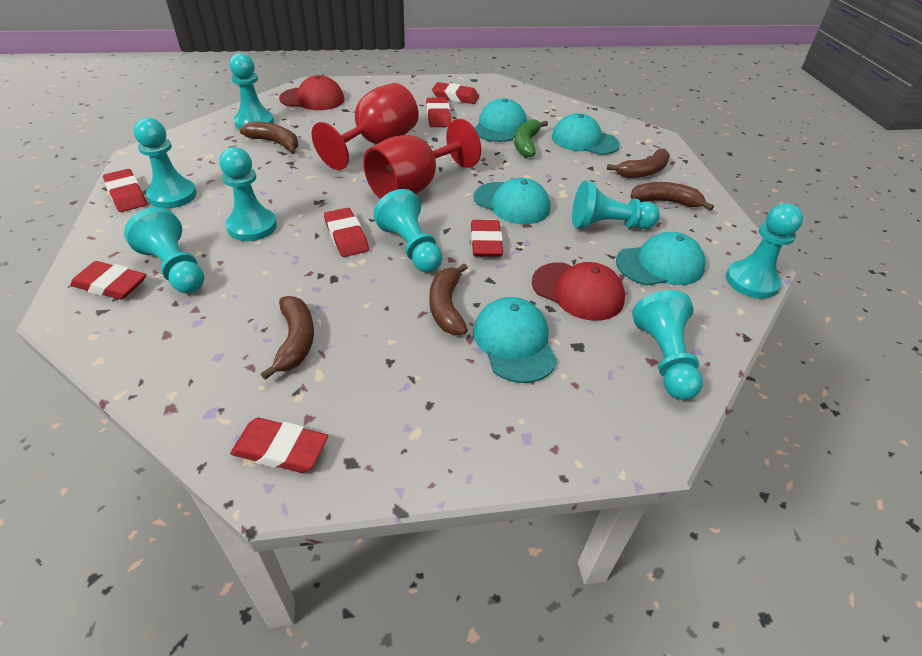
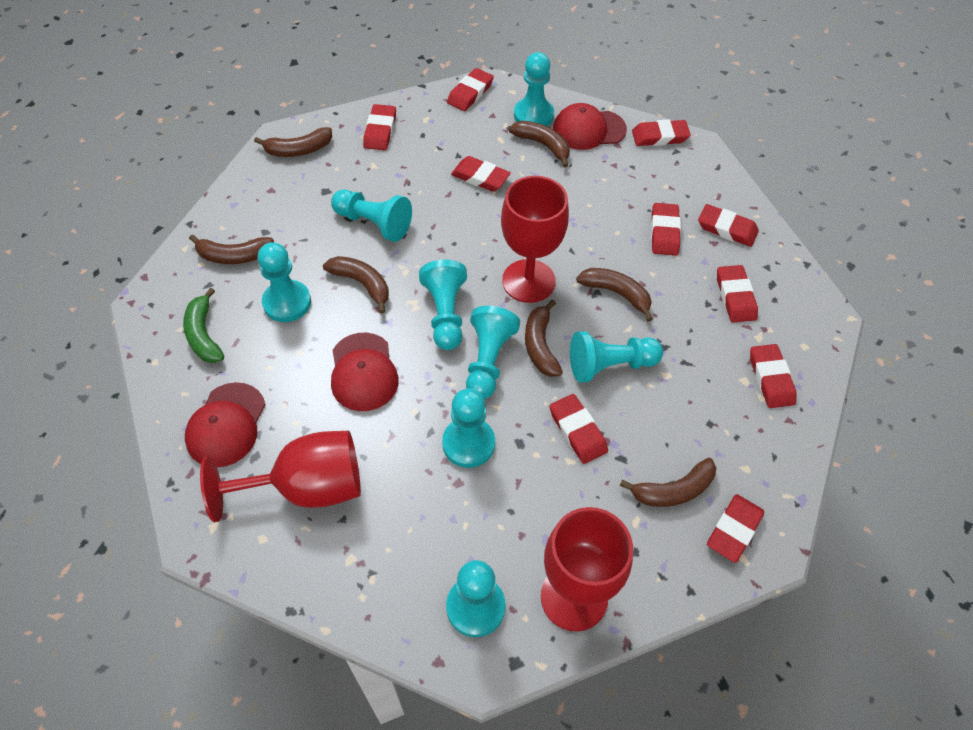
brown banana: 5 -> 7
red cap: 2 -> 3
red eraser: 7 -> 10
red goblet: 2 -> 3
turquoise cap: 5 -> 0

